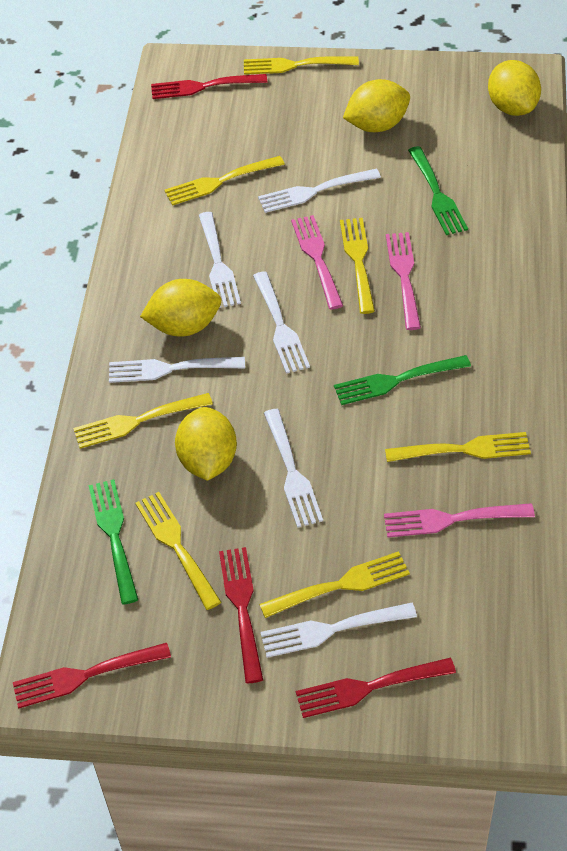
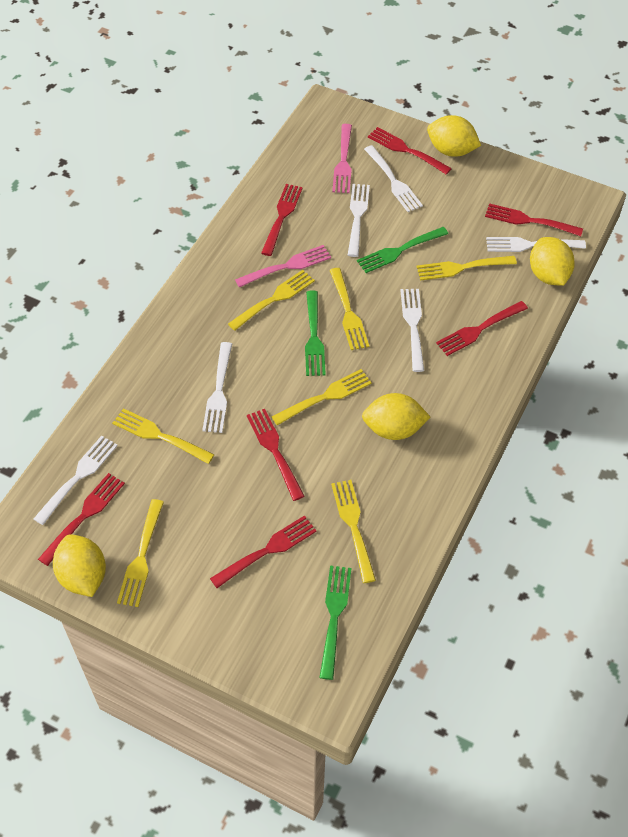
pink fork: 3 -> 2
red fork: 4 -> 7

